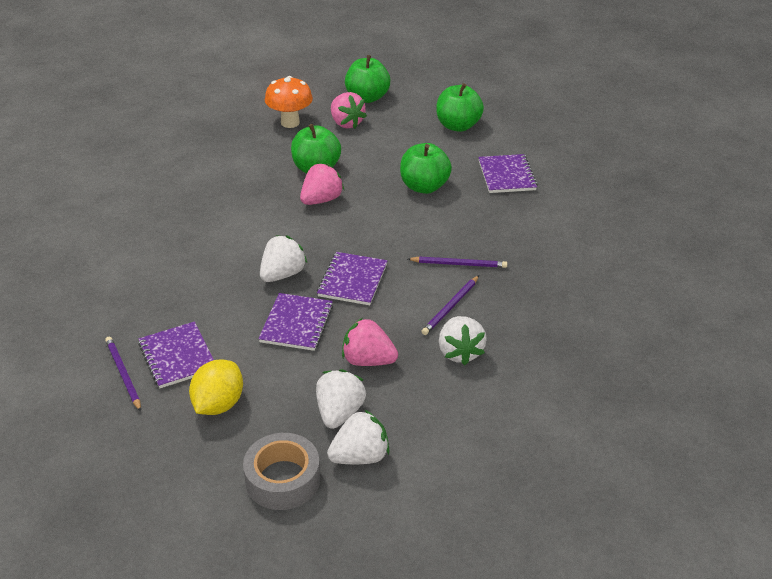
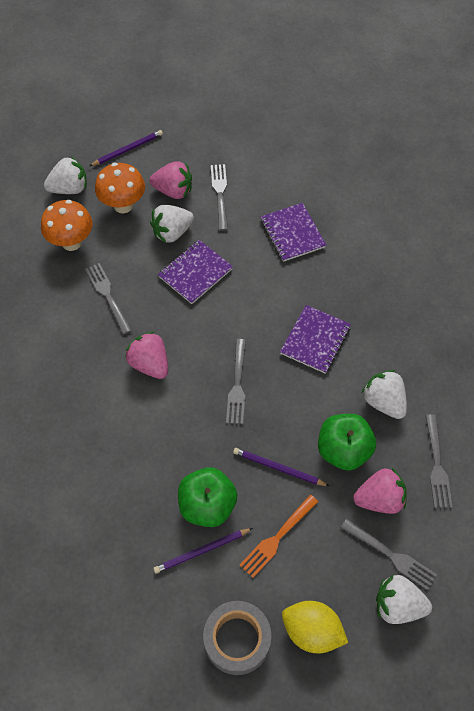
green apple: 4 -> 2
grey fork: 0 -> 5
orange fork: 0 -> 1
orange mushroom: 1 -> 2
purple notebook: 4 -> 3

